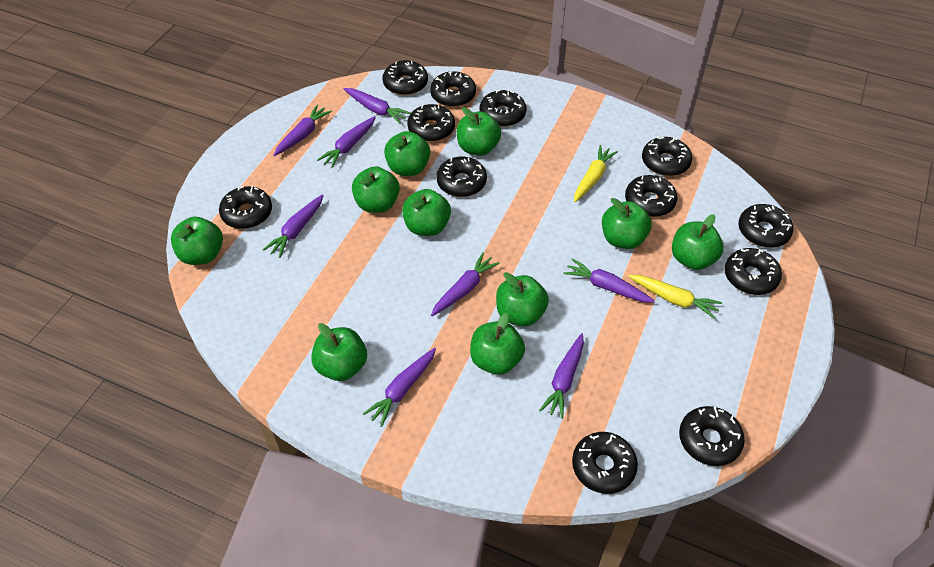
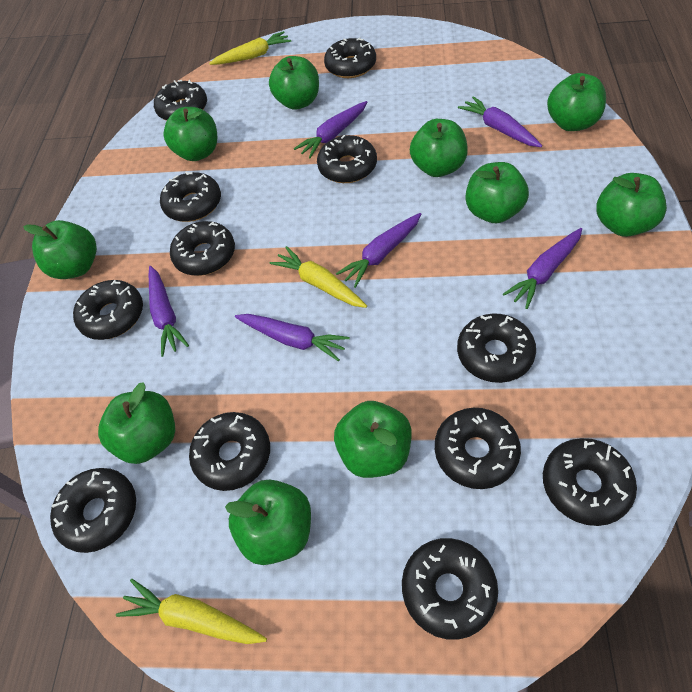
purple carrot: 8 -> 6
yellow carrot: 2 -> 3

